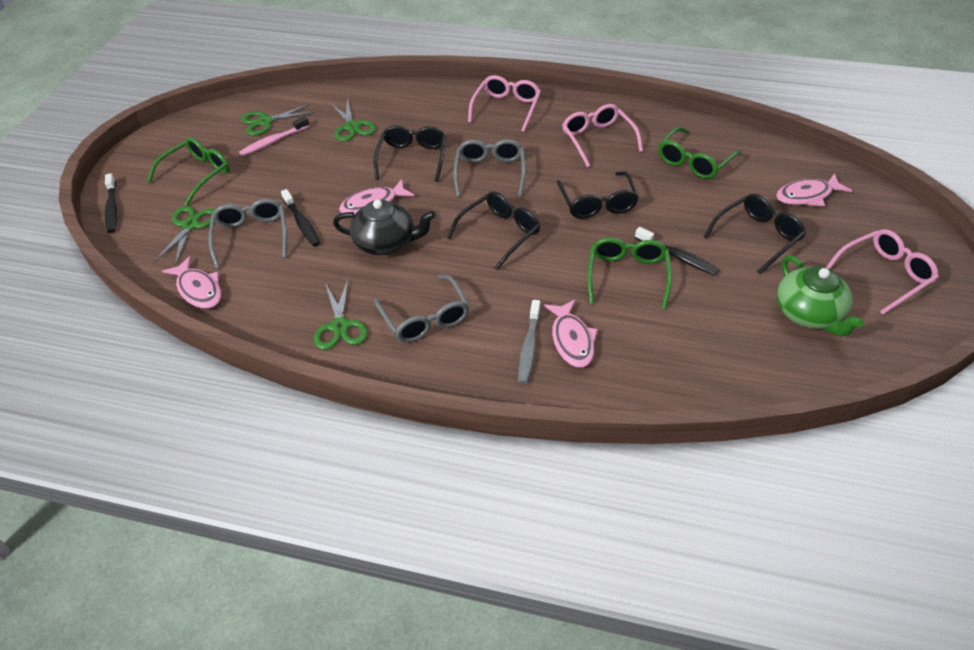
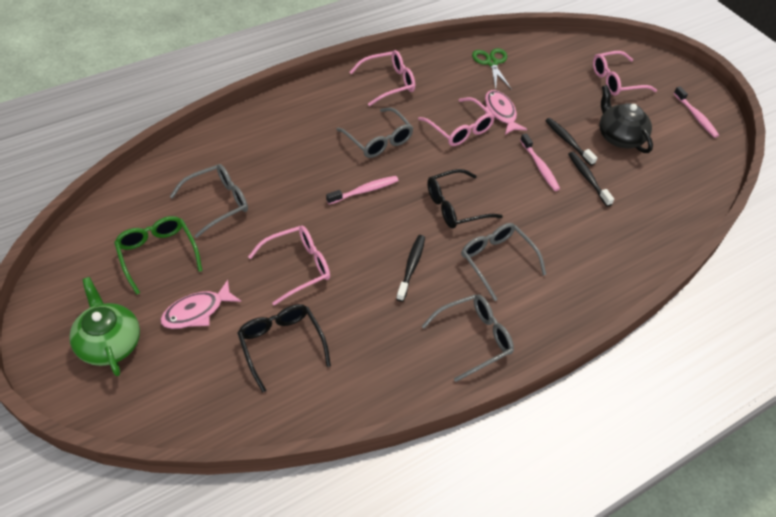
black glasses: 4 -> 2
green glasses: 3 -> 1
green scissors: 4 -> 1
grey glasses: 3 -> 4
grey toothbrush: 1 -> 0
pink fish: 4 -> 2
pink glasses: 3 -> 4
pink toothbrush: 1 -> 3

